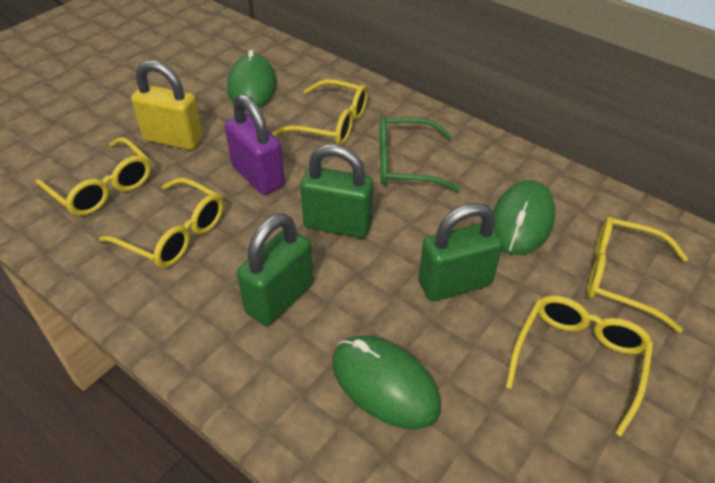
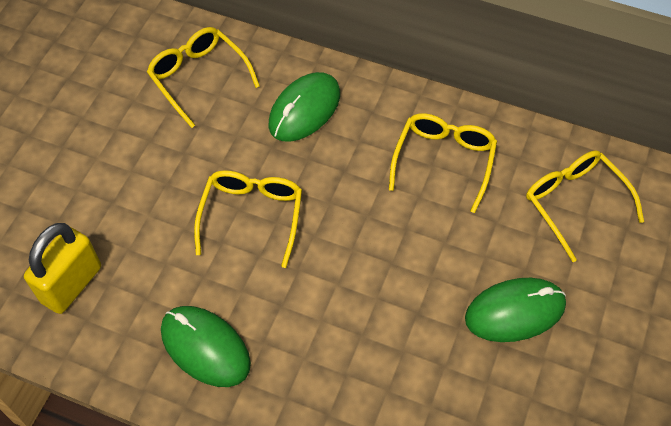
green glasses: 1 -> 0
green padlock: 3 -> 0
purple padlock: 1 -> 0
yellow glasses: 5 -> 4

